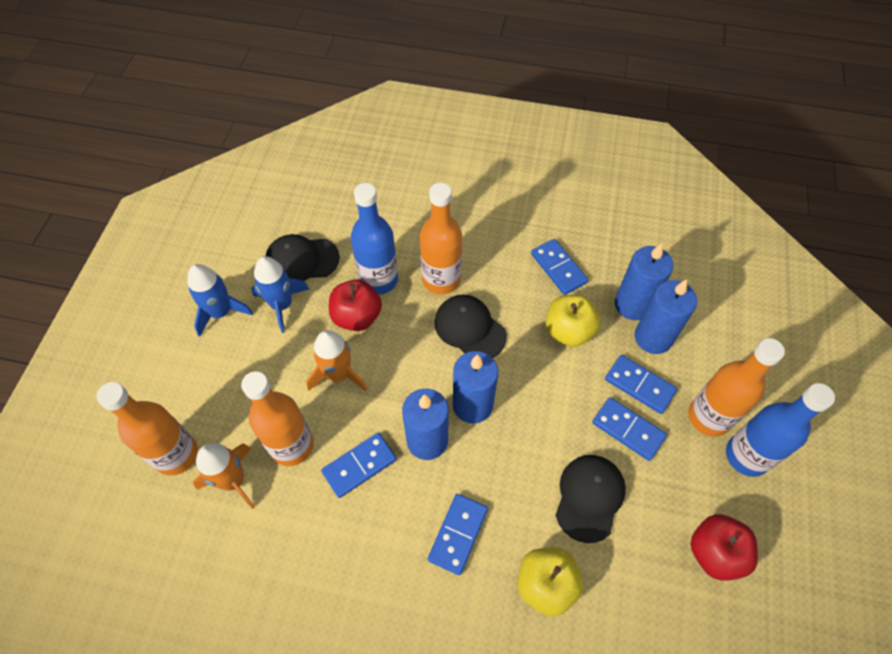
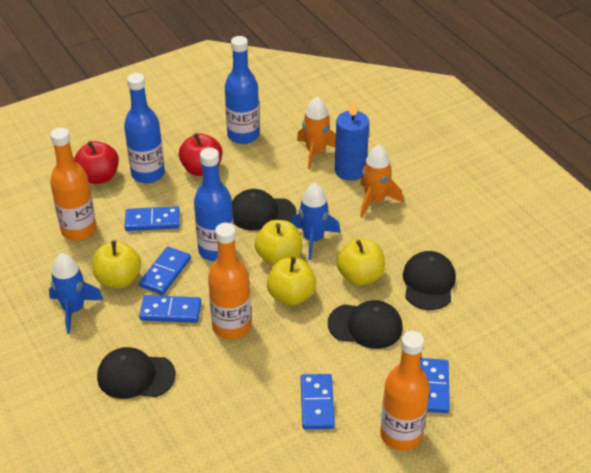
black cap: 3 -> 4
blue bottle: 2 -> 3
blue candle: 4 -> 1
orange bottle: 4 -> 3
yellow apple: 2 -> 4

